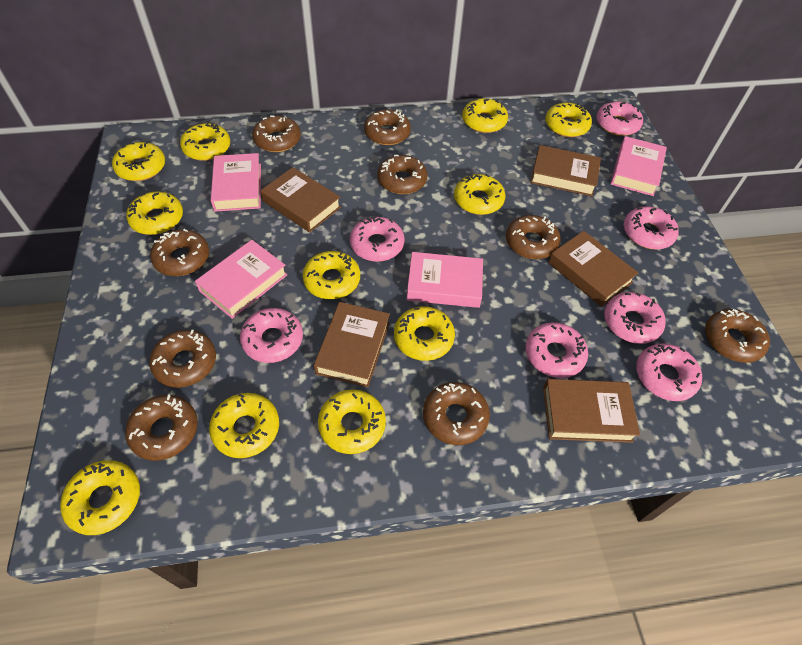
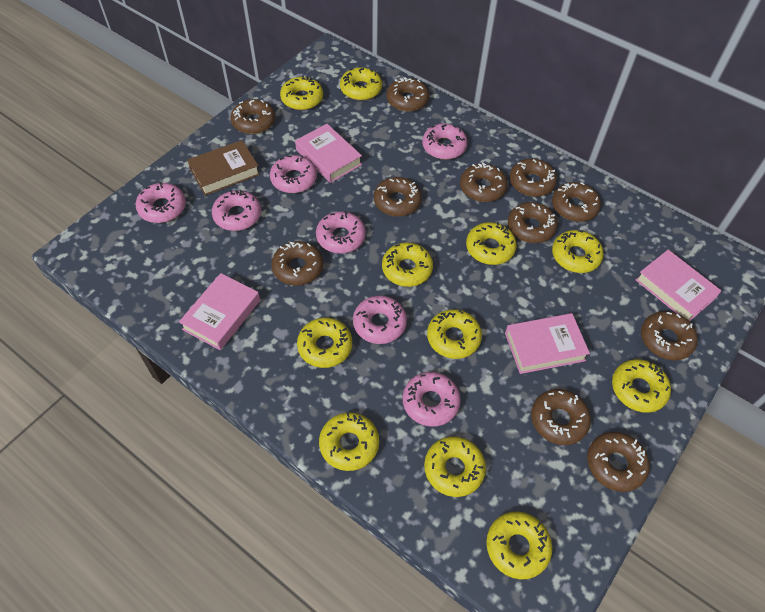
brown book: 5 -> 1
brown donut: 9 -> 11

